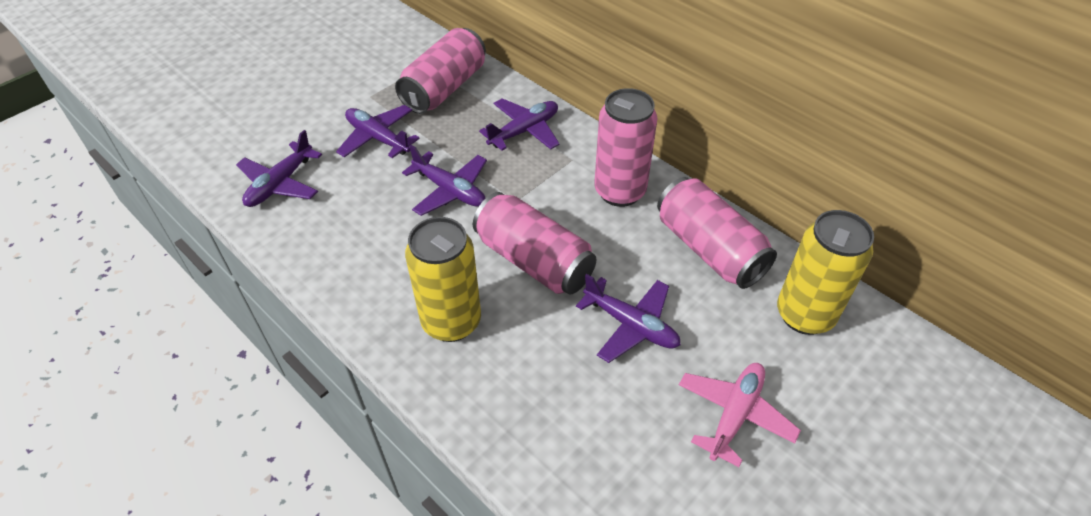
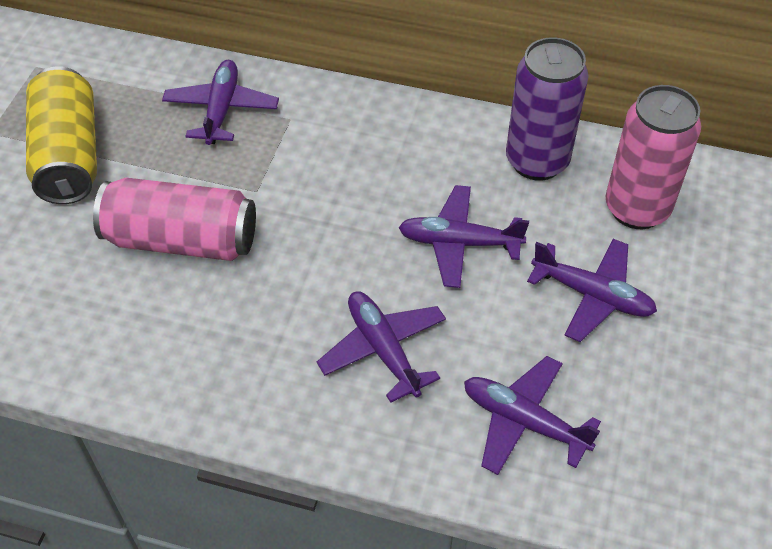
pink can: 4 -> 2
pink plane: 1 -> 0
purple can: 0 -> 1
yellow can: 2 -> 1

